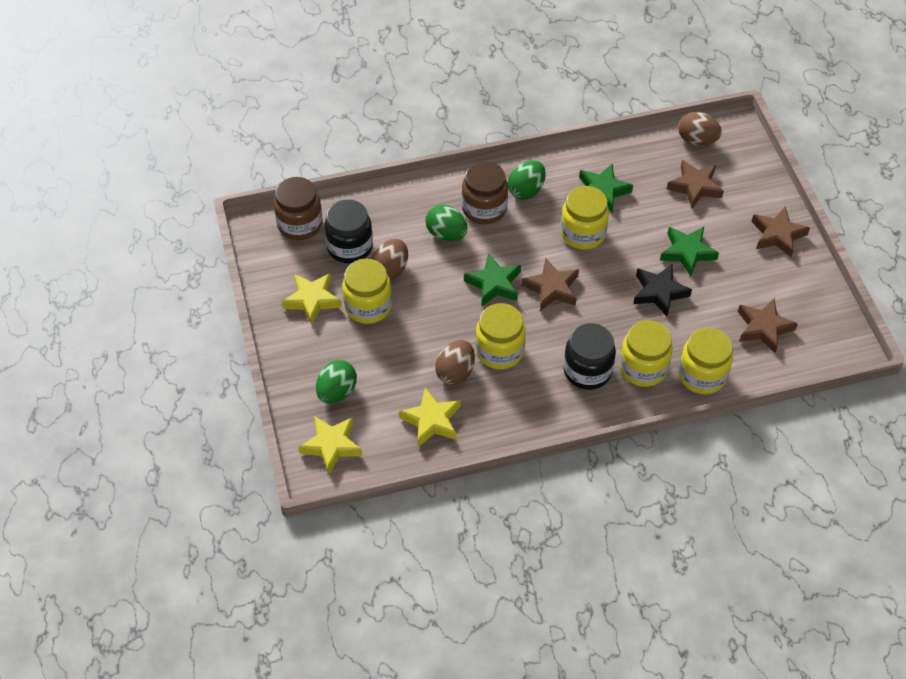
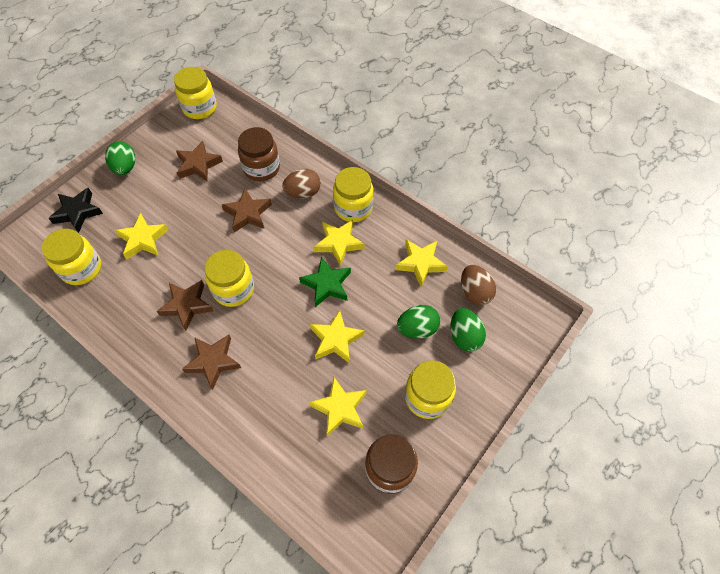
black jar: 2 -> 0
brown egg: 3 -> 2
green star: 3 -> 1
yellow star: 3 -> 5

